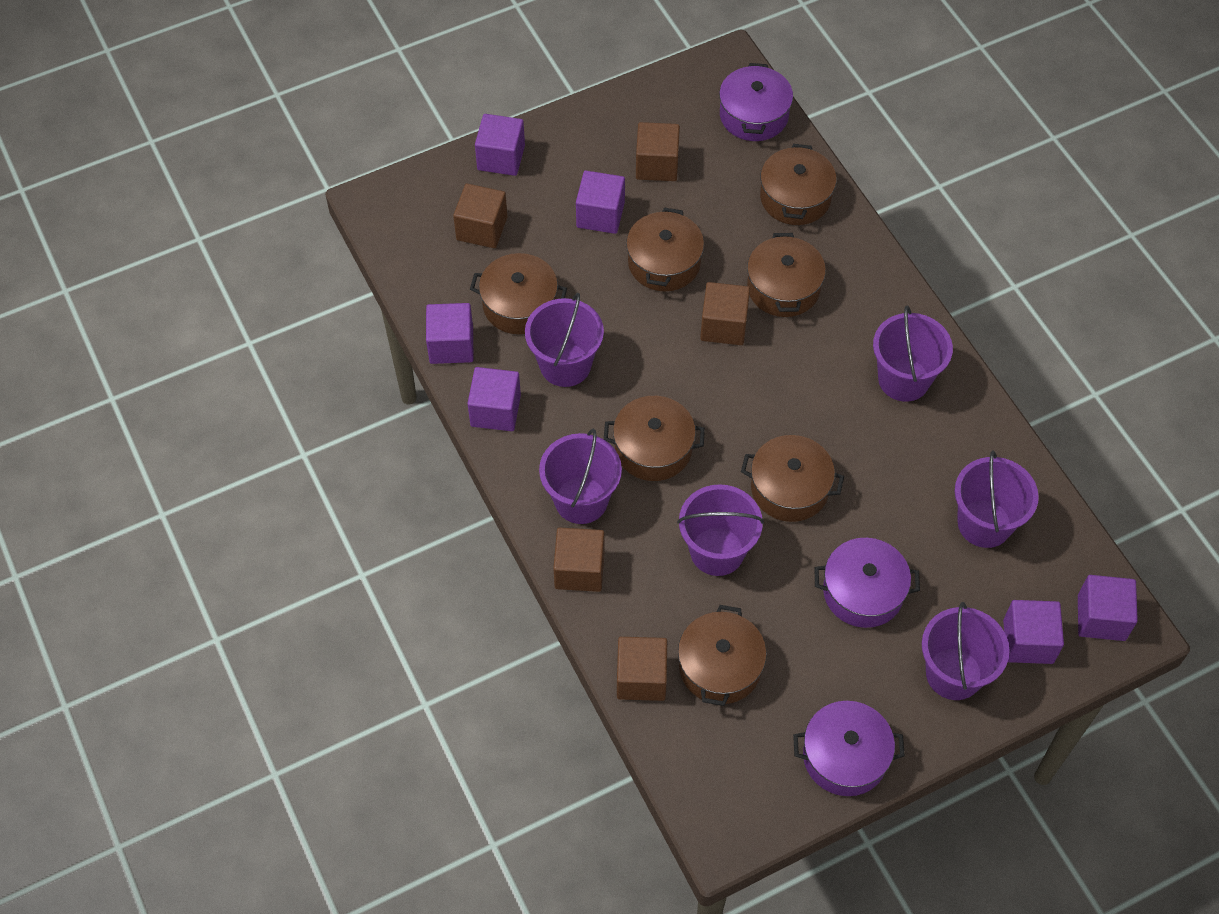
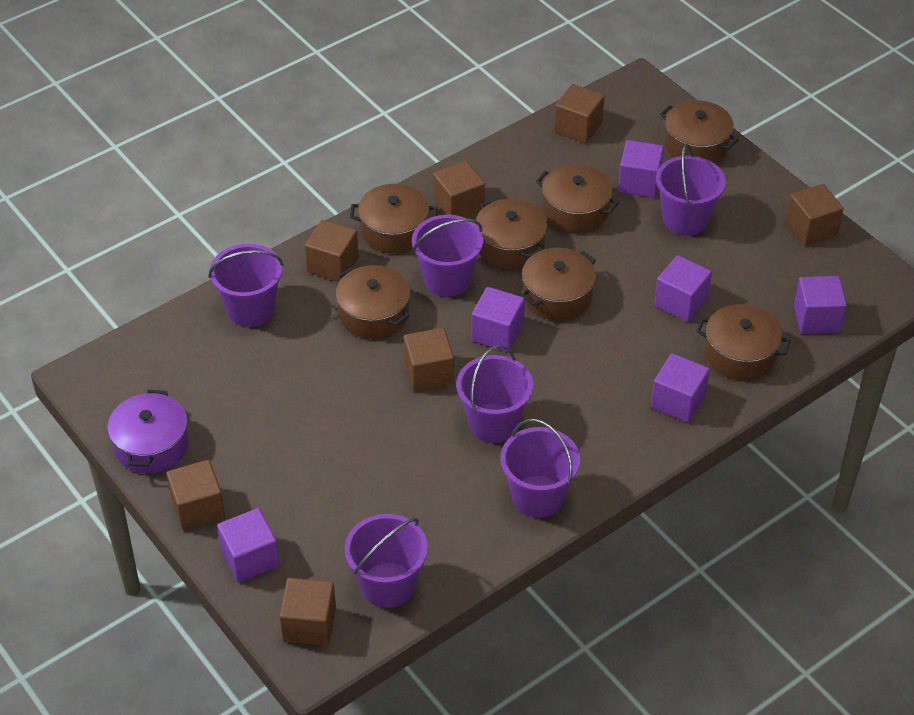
brown cube: 5 -> 7
purple pot: 3 -> 1

